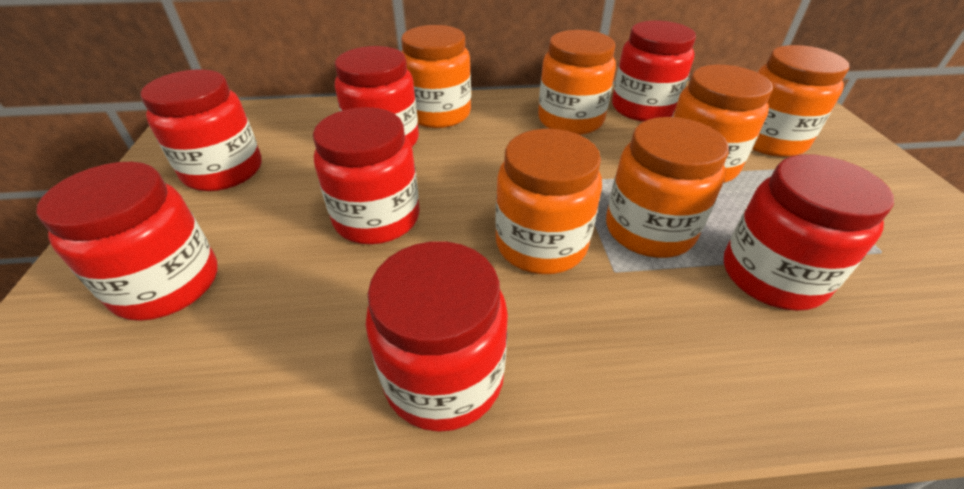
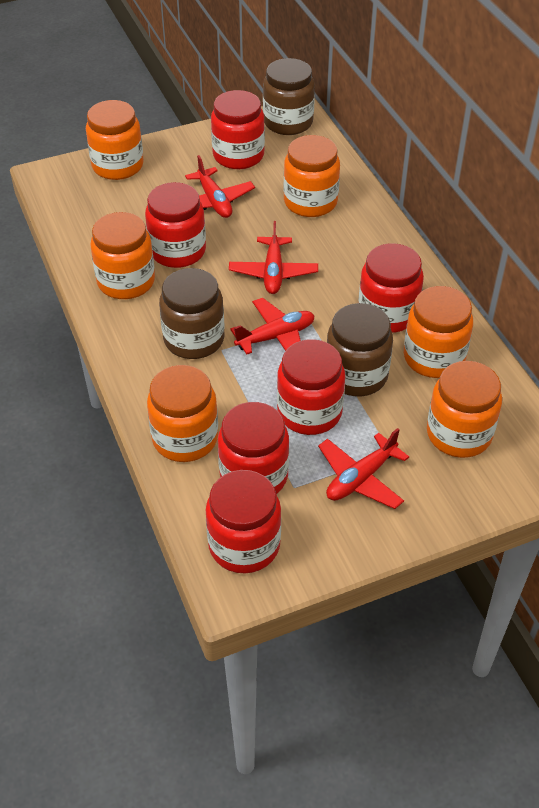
brown jar: 0 -> 3
red jar: 7 -> 6
red plane: 0 -> 4

